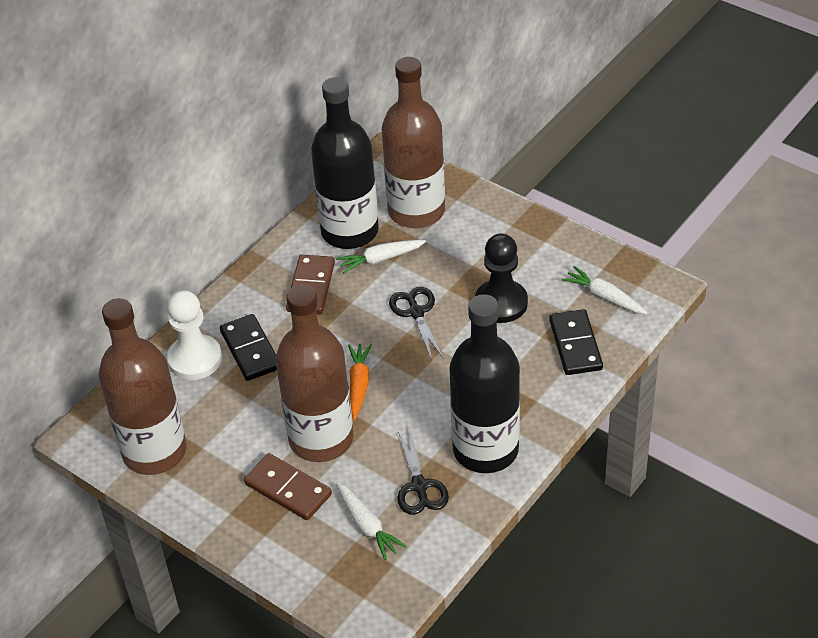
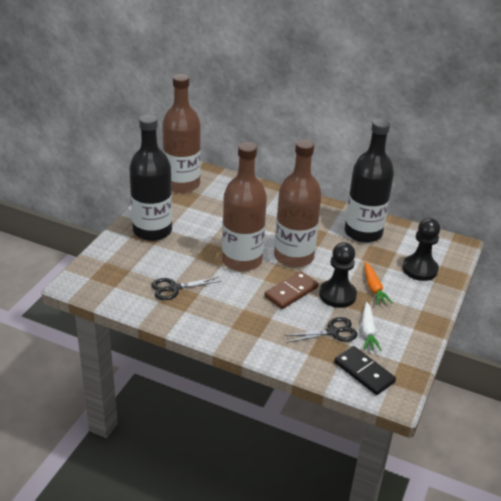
black domino: 2 -> 1
black pawn: 1 -> 2
brown domino: 2 -> 1
white carrot: 3 -> 1
white pawn: 1 -> 0

